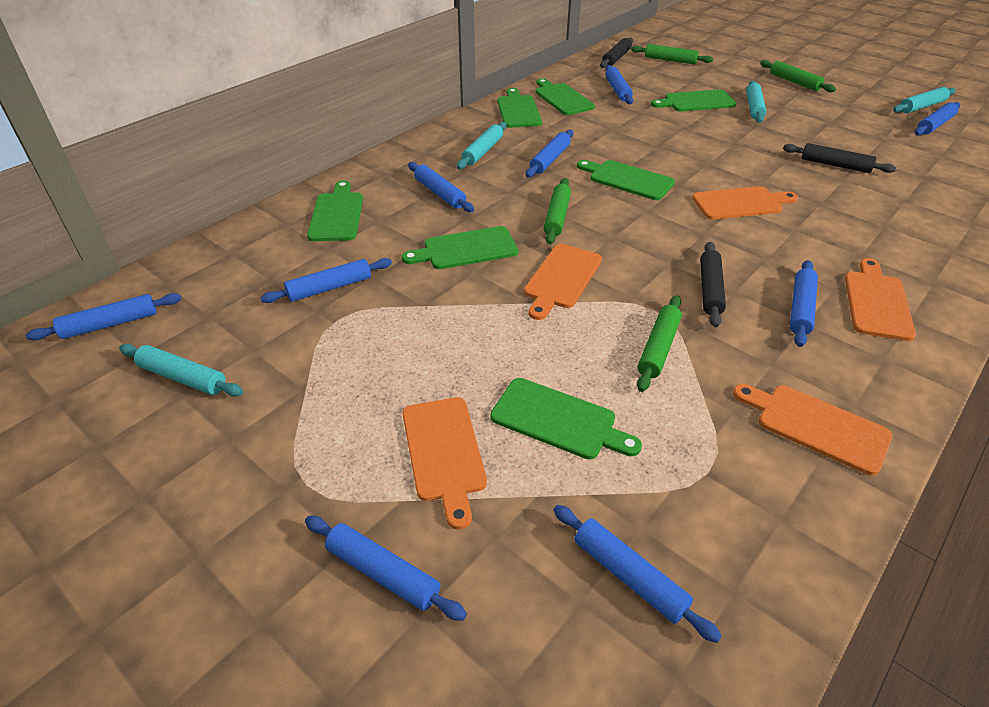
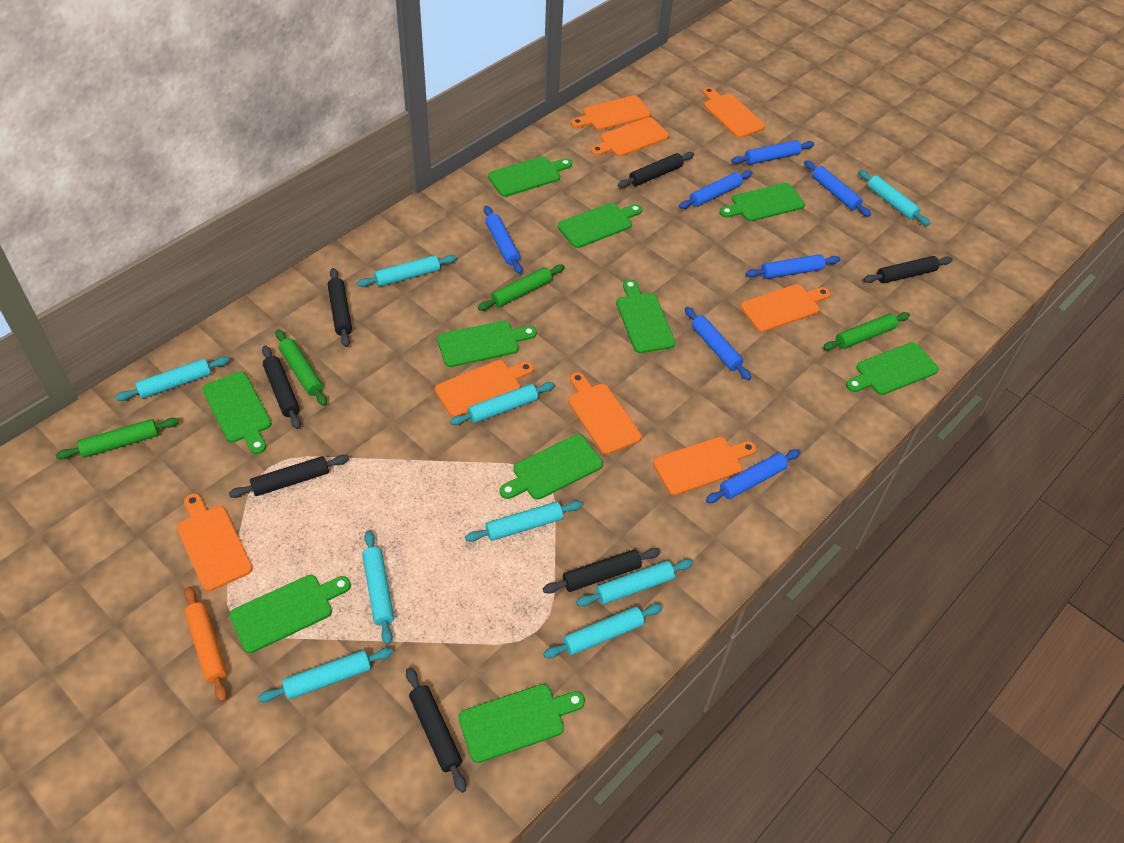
black rolling pin: 3 -> 7
blue rolling pin: 9 -> 7
green cutting board: 7 -> 10
orange cutting board: 5 -> 8
orange rolling pin: 0 -> 1
turquoise rolling pin: 4 -> 9

